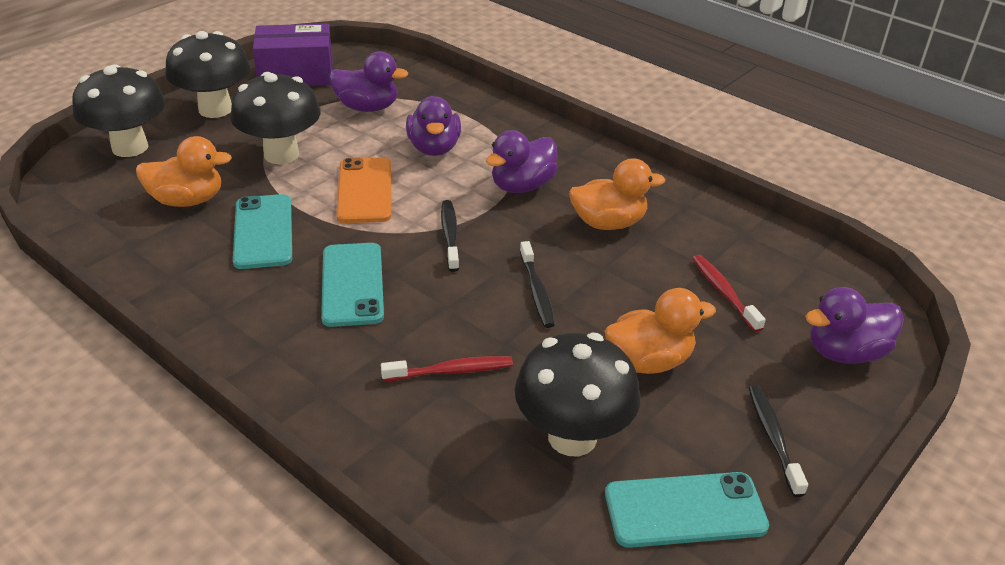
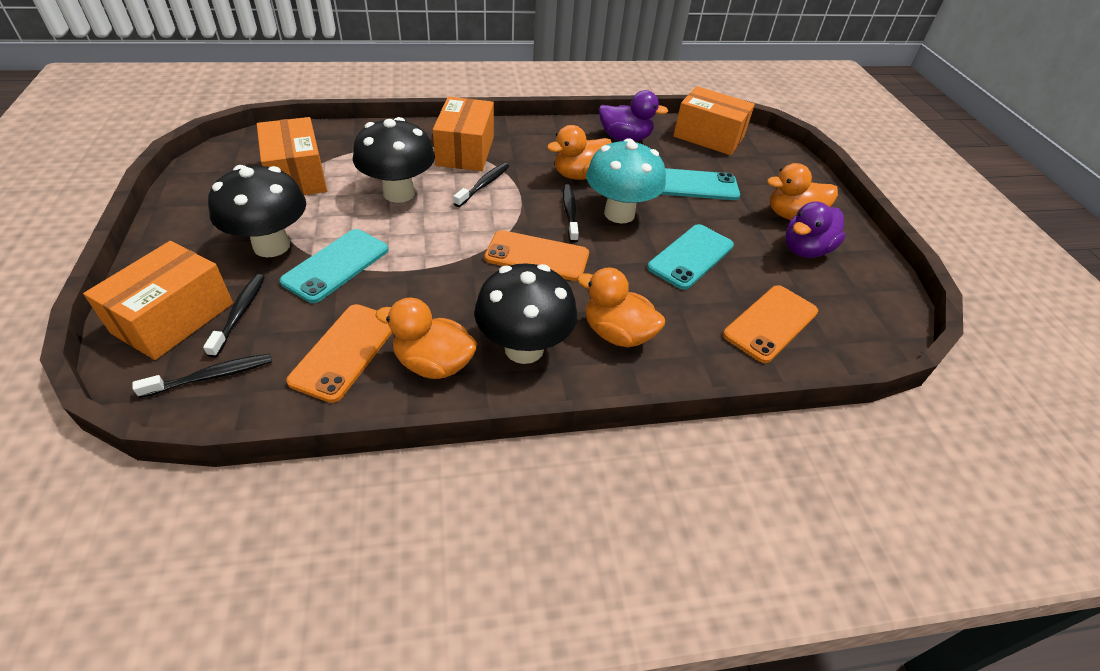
black mushroom: 4 -> 3
black toothbrush: 3 -> 4
orange box: 0 -> 4
orange duck: 3 -> 4
orange phone: 1 -> 3
purple box: 1 -> 0
purple duck: 4 -> 2
red toothbrush: 2 -> 0
turquoise mushroom: 0 -> 1

